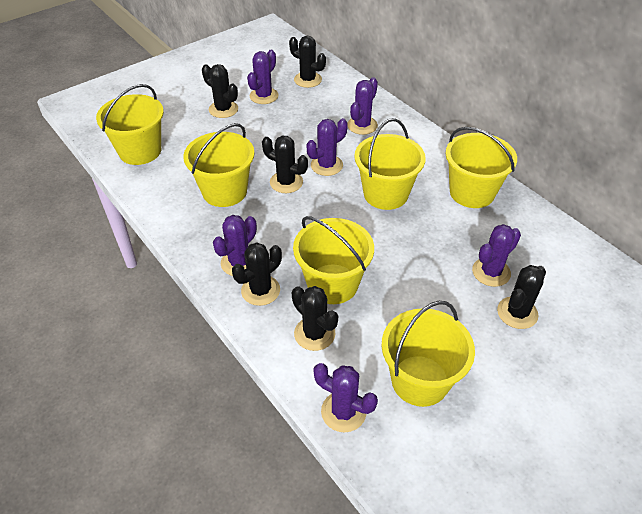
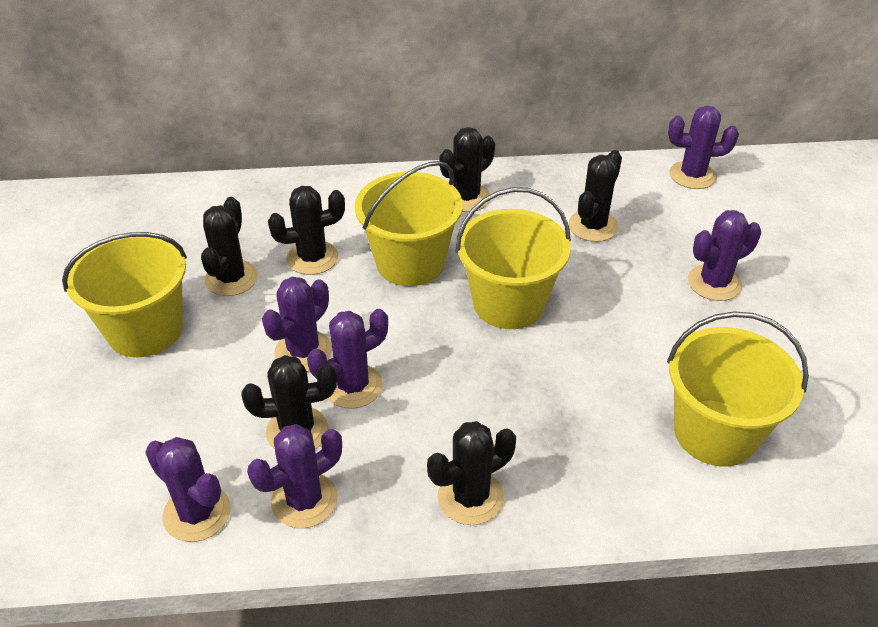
yellow bucket: 6 -> 4

